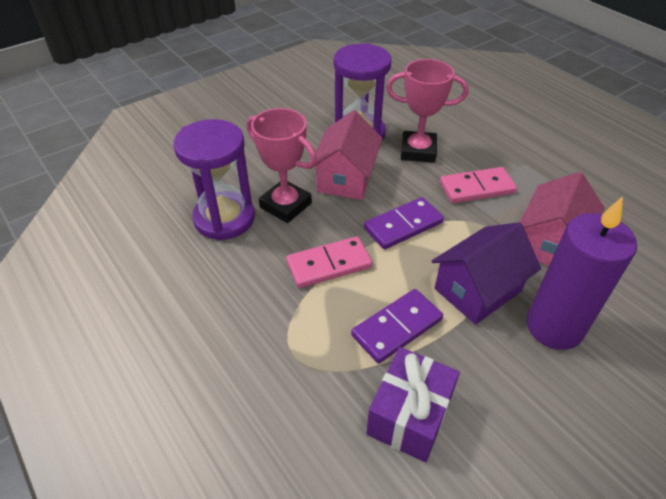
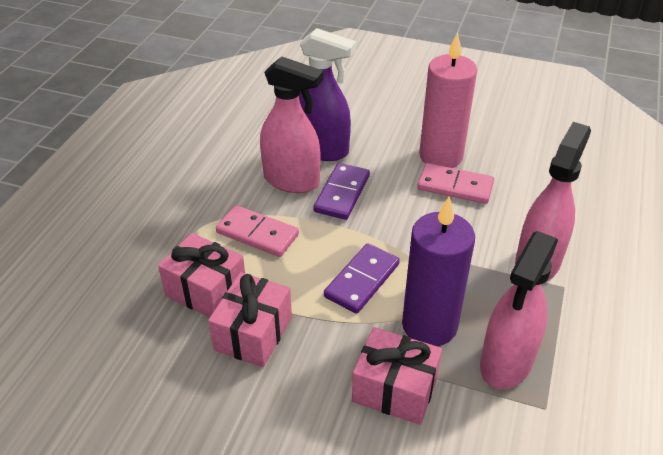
pink candle: 0 -> 1
pink gift: 0 -> 3
pink house: 2 -> 0
pink spray bottle: 0 -> 3
pink trophy: 2 -> 0
purple gift: 1 -> 0
purple hourglass: 2 -> 0
purple house: 1 -> 0
purple spray bottle: 0 -> 1

